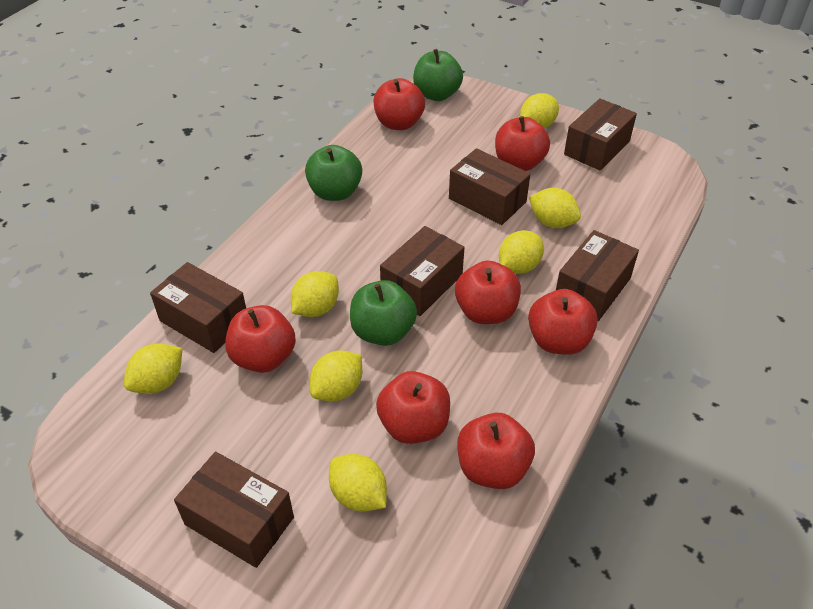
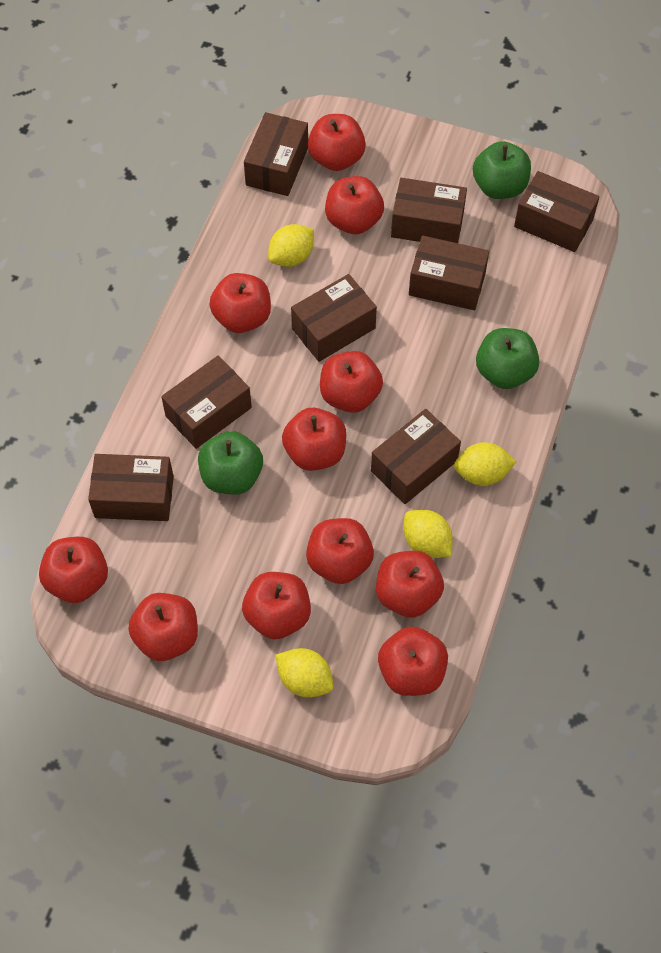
brown box: 6 -> 8
red apple: 7 -> 11
yellow lemon: 7 -> 4

